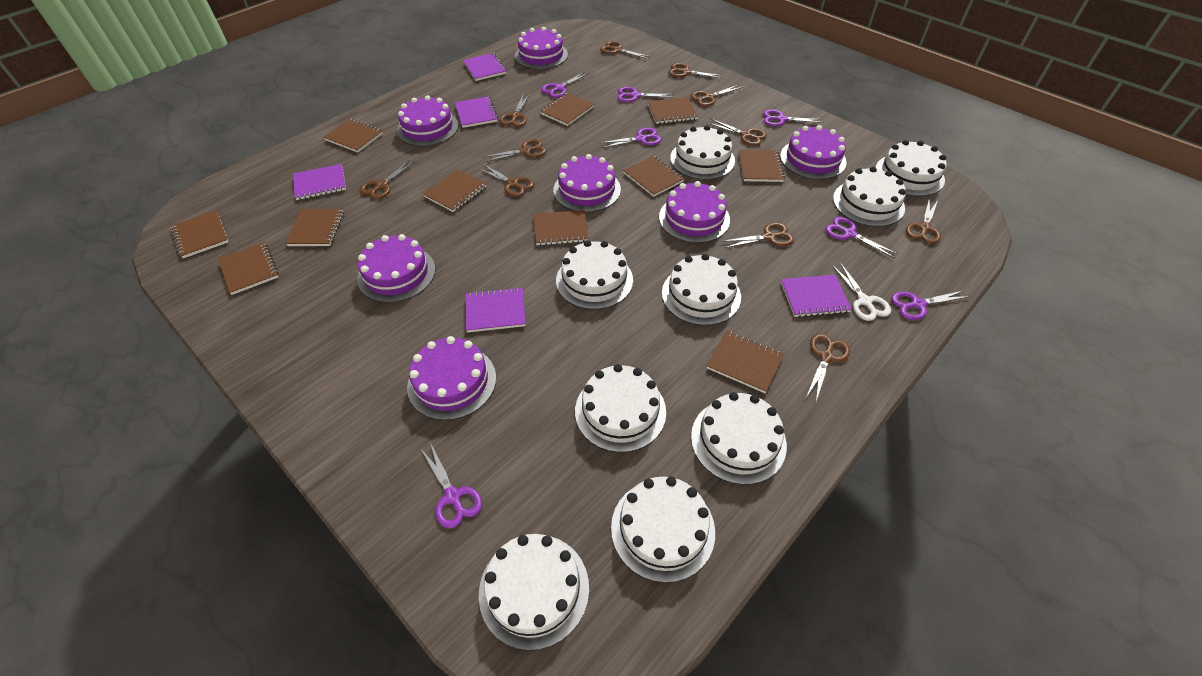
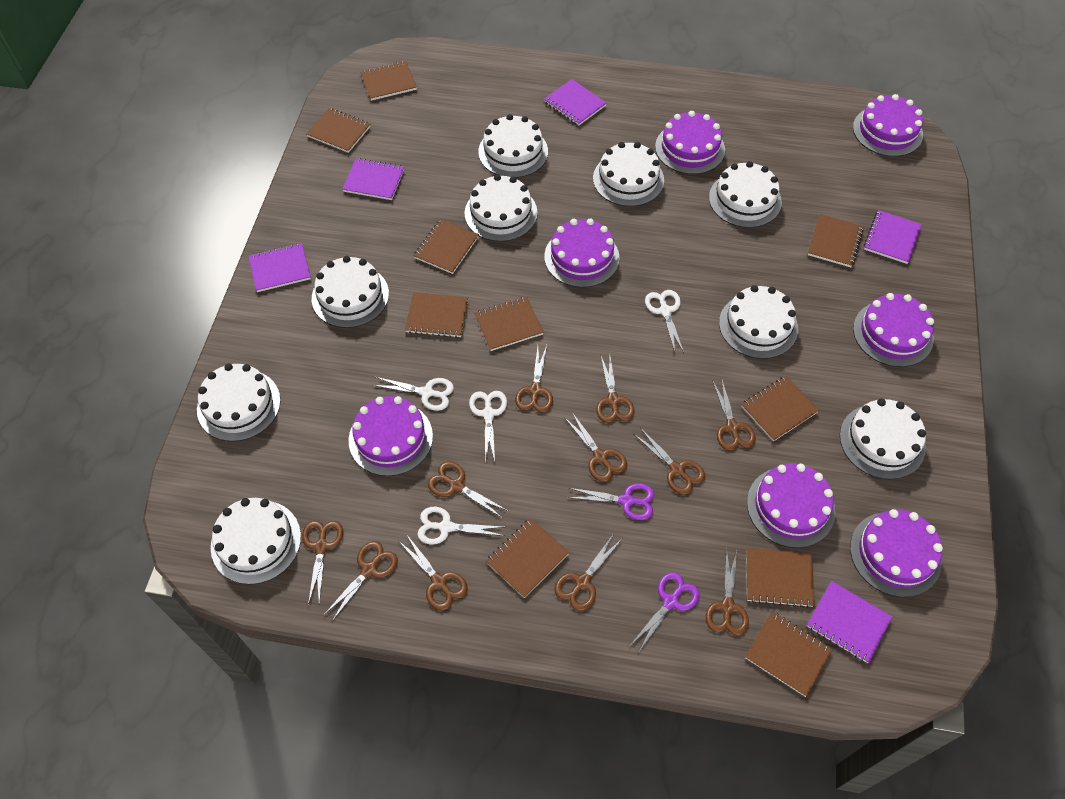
brown notebook: 11 -> 10
purple scissors: 7 -> 2
white scissors: 1 -> 4

